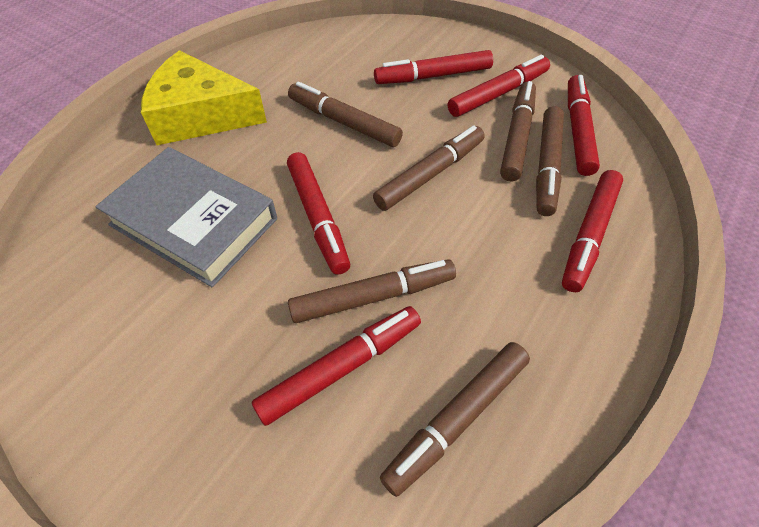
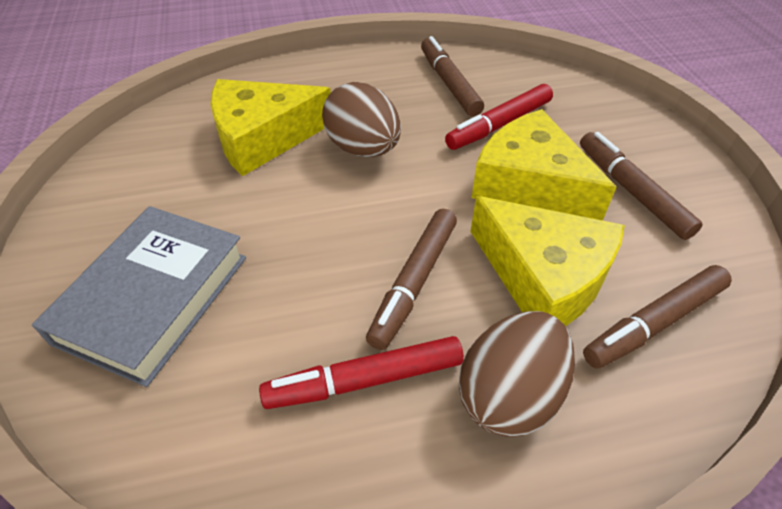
brown egg: 0 -> 2
brown marker: 6 -> 4
red marker: 6 -> 2
yellow cheese: 1 -> 3

